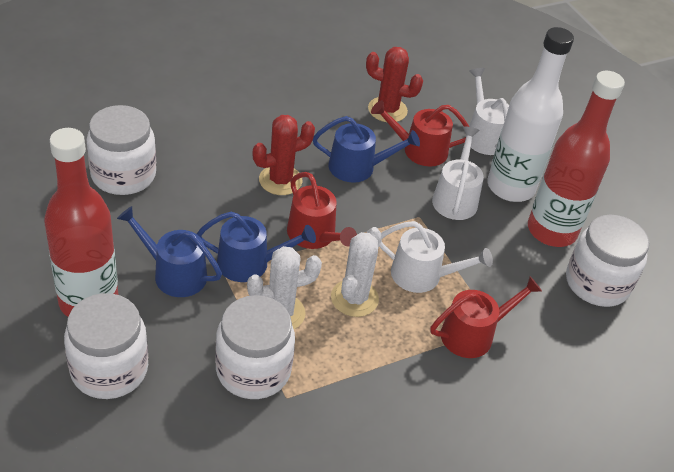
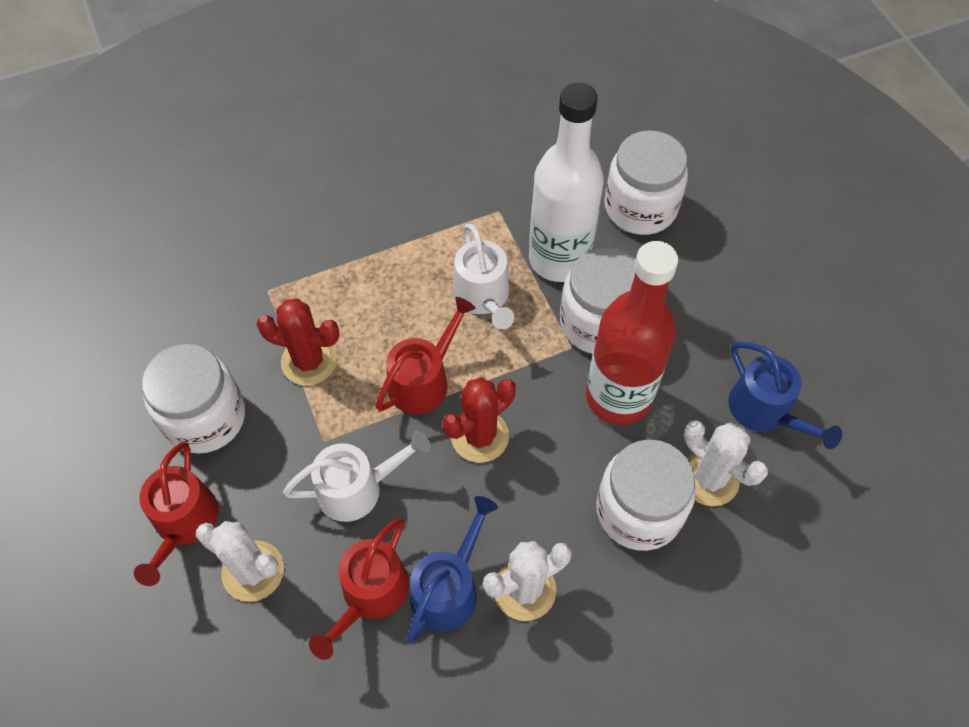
blue watering can: 3 -> 2
red bottle: 2 -> 1
white cactus: 2 -> 3
white watering can: 3 -> 2

